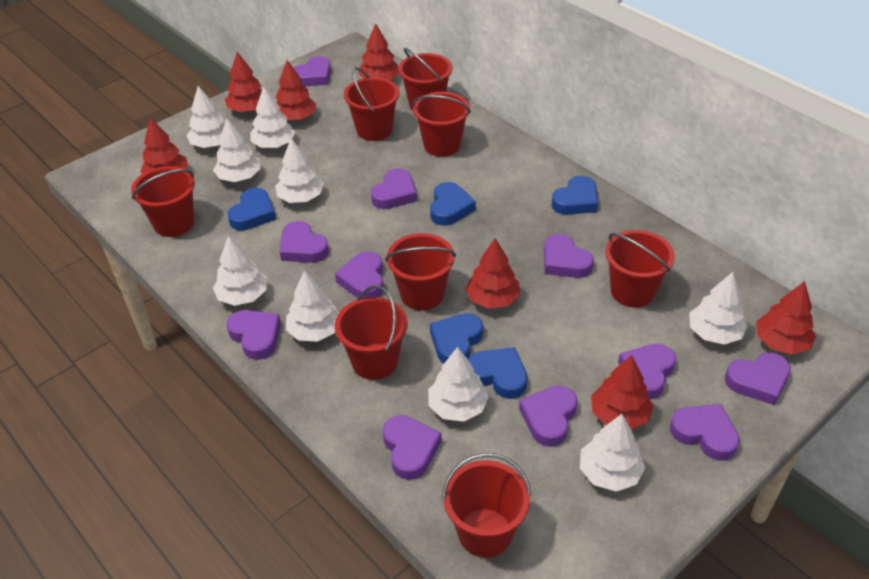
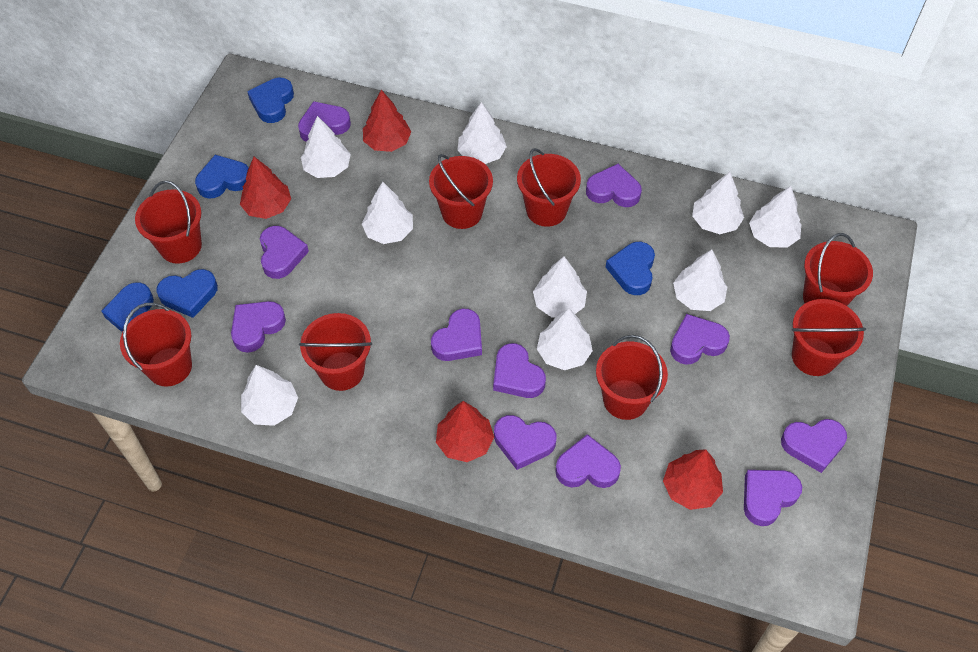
red tree: 7 -> 4

